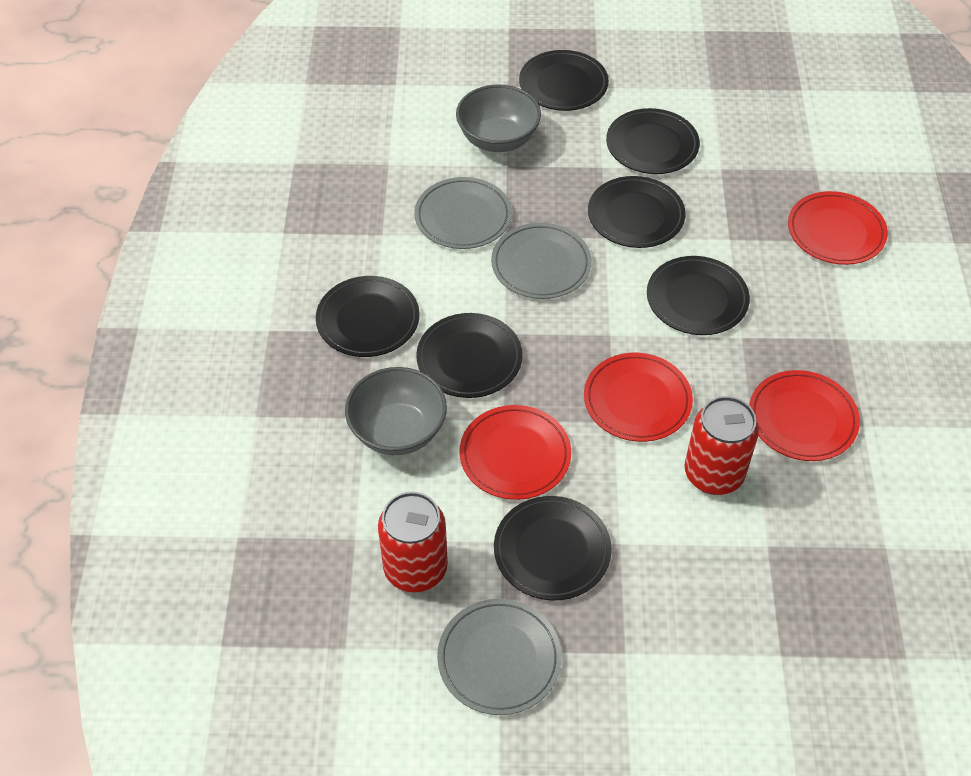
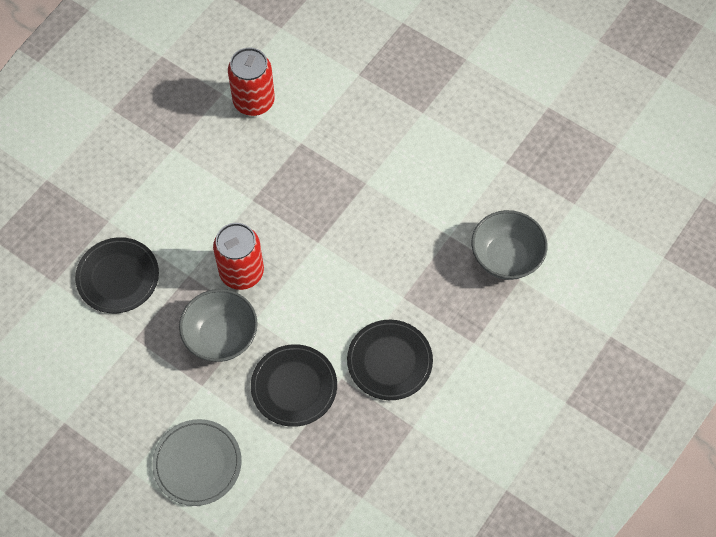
black plate: 7 -> 3
grey plate: 3 -> 1
red plate: 4 -> 0

